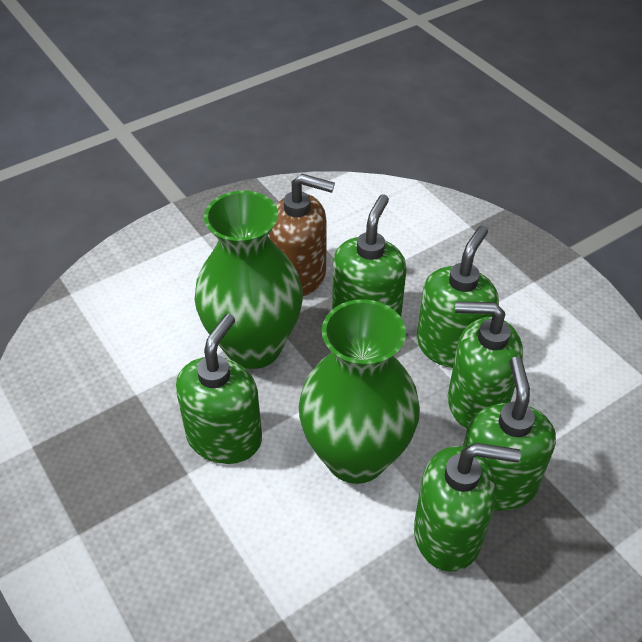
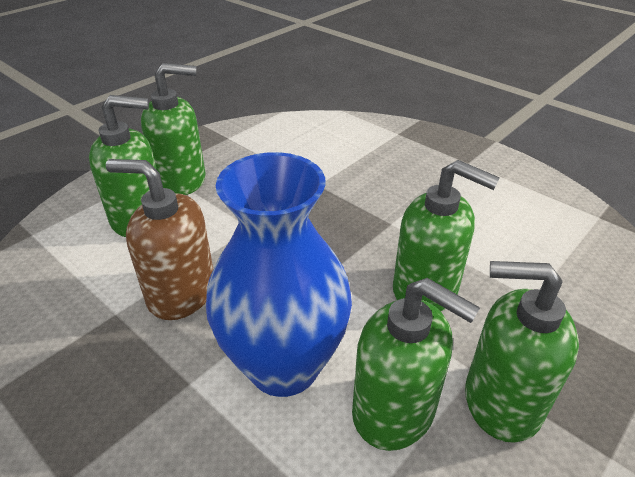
blue vase: 0 -> 1
green soap dispenser: 6 -> 5
green vase: 2 -> 0

